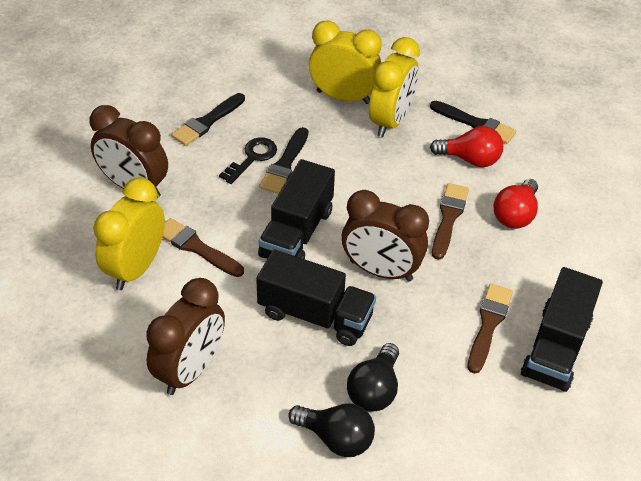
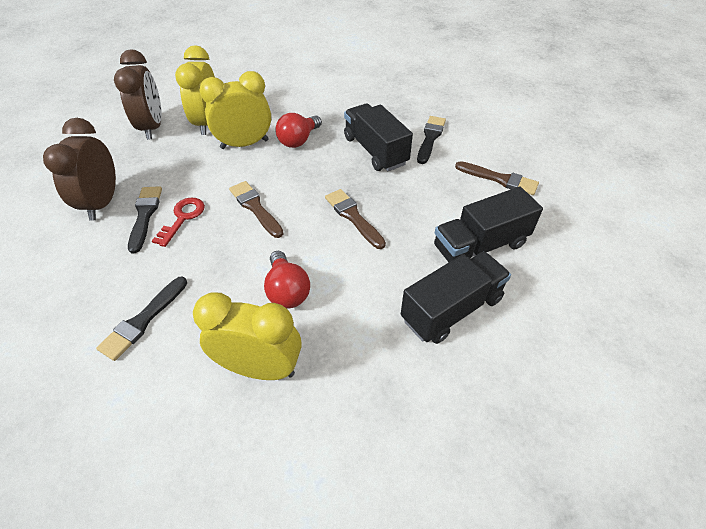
black key: 1 -> 0
black light bulb: 2 -> 0
brown clock: 3 -> 2
red key: 0 -> 1

